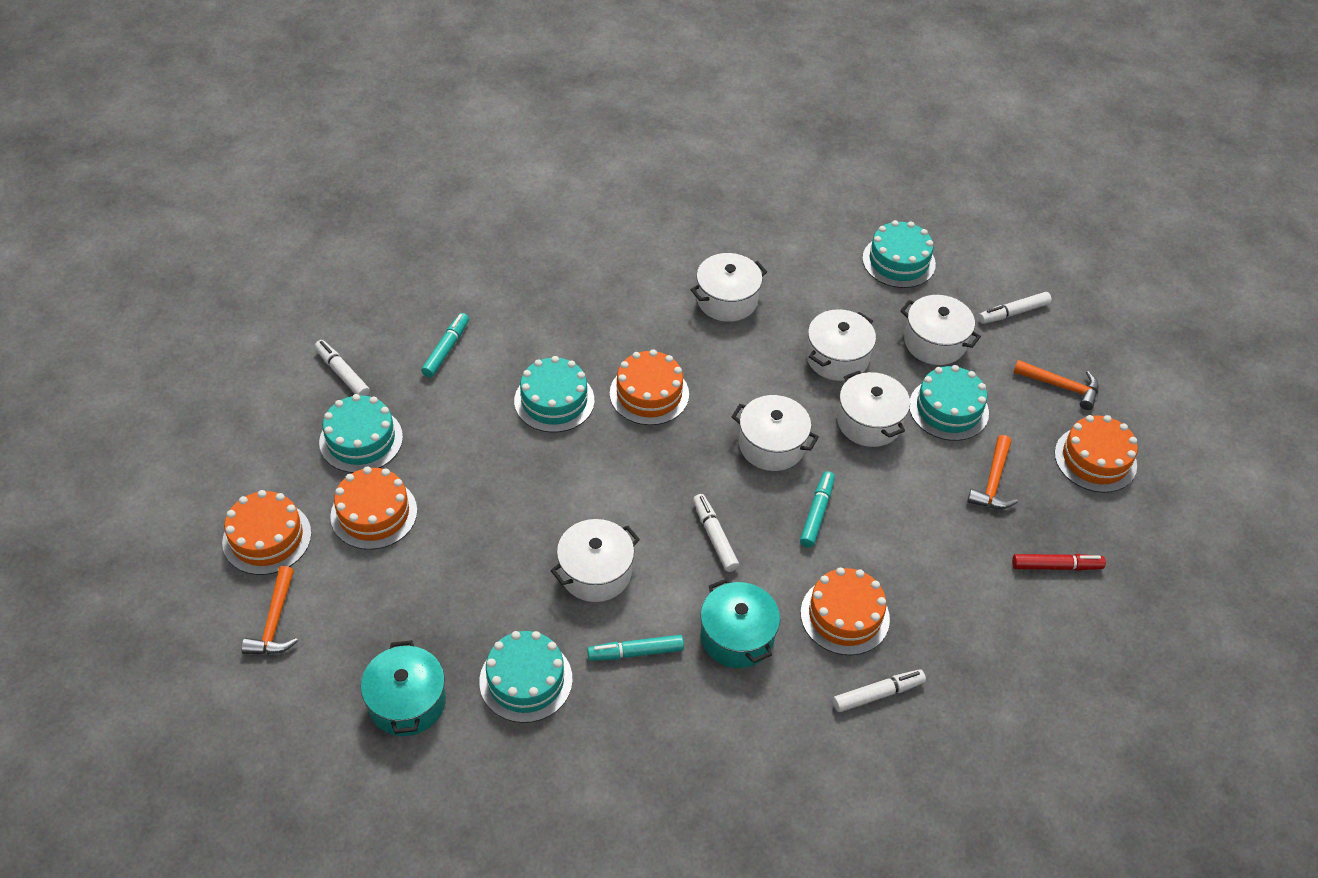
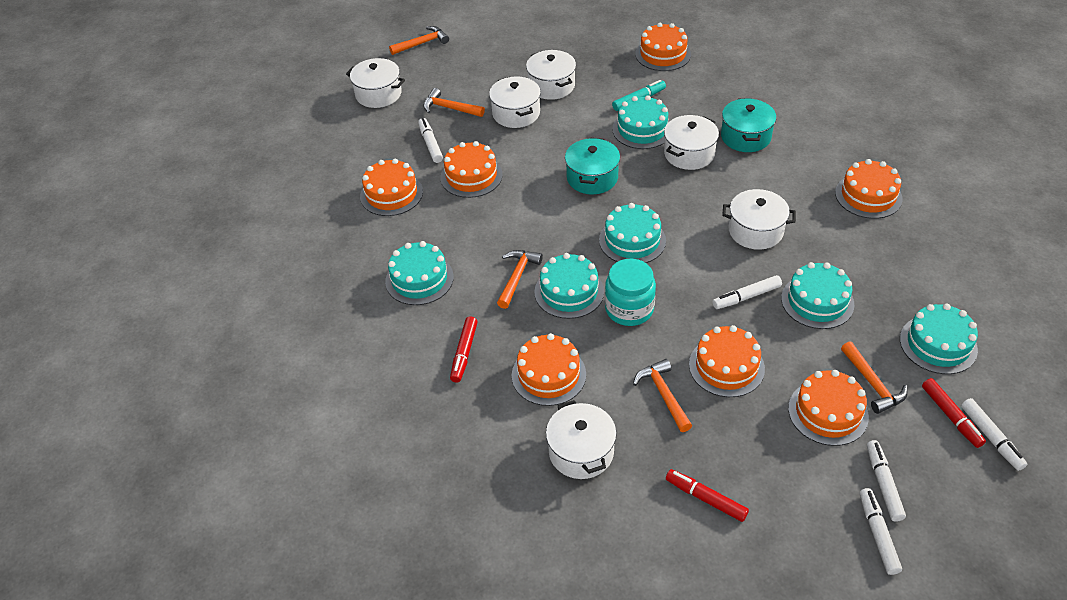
orange cake: 5 -> 7
orange hammer: 3 -> 5
red marker: 1 -> 3
turquoise cake: 5 -> 6
turquoise jar: 0 -> 1
turquoise marker: 3 -> 1
white marker: 4 -> 5

